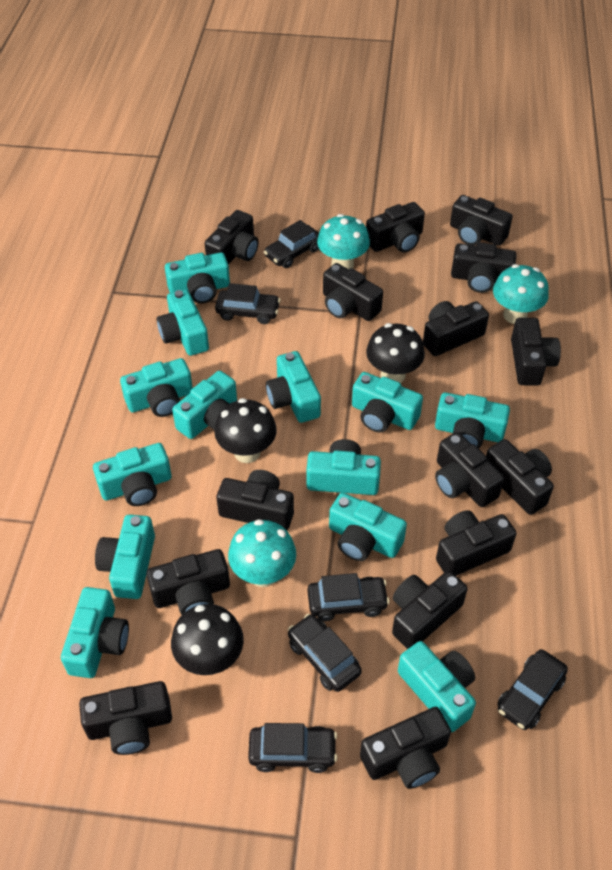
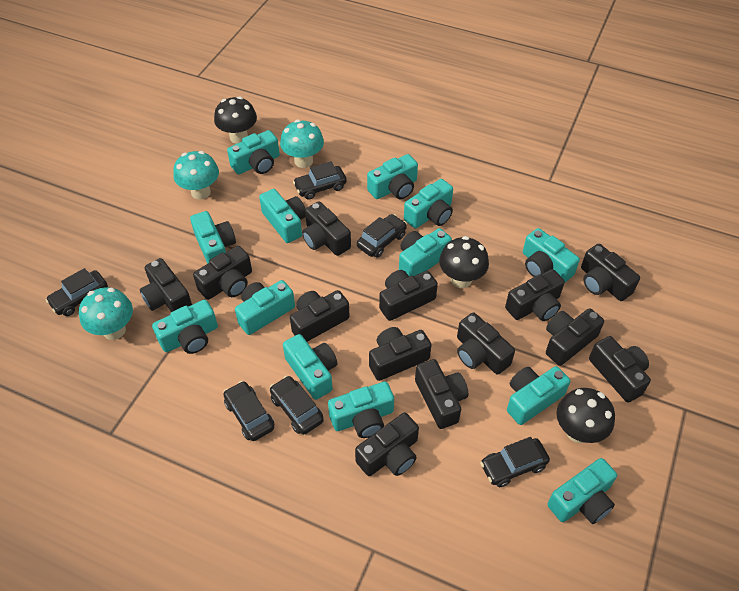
black camera: 15 -> 13

